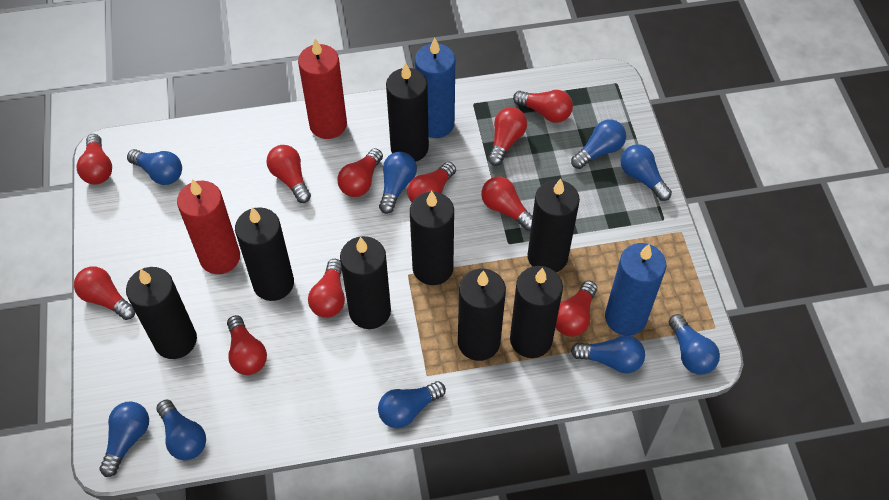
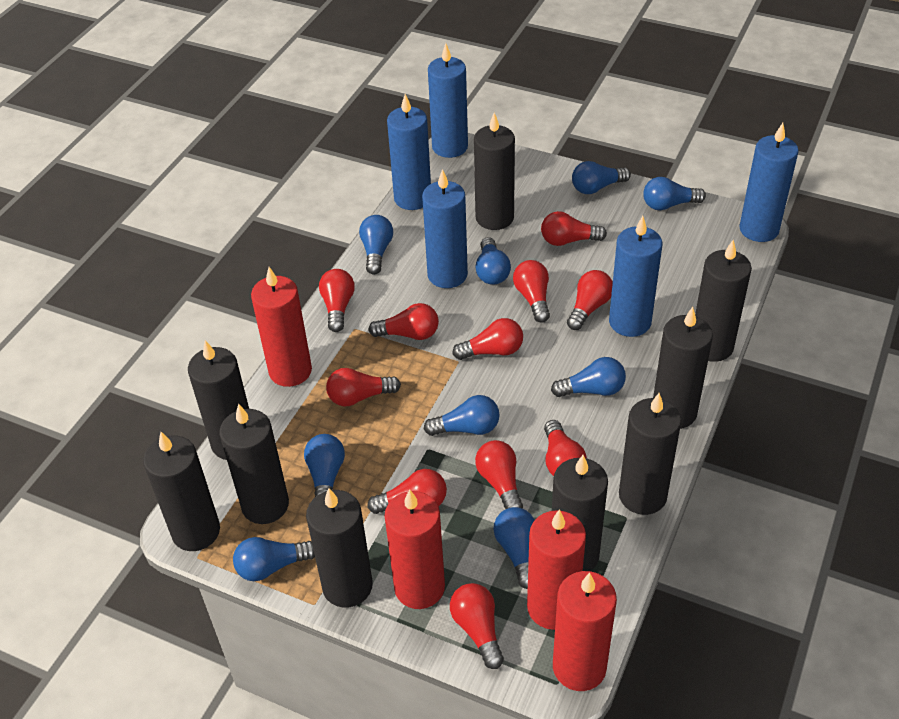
black candle: 8 -> 9
blue candle: 2 -> 5
red candle: 2 -> 4

